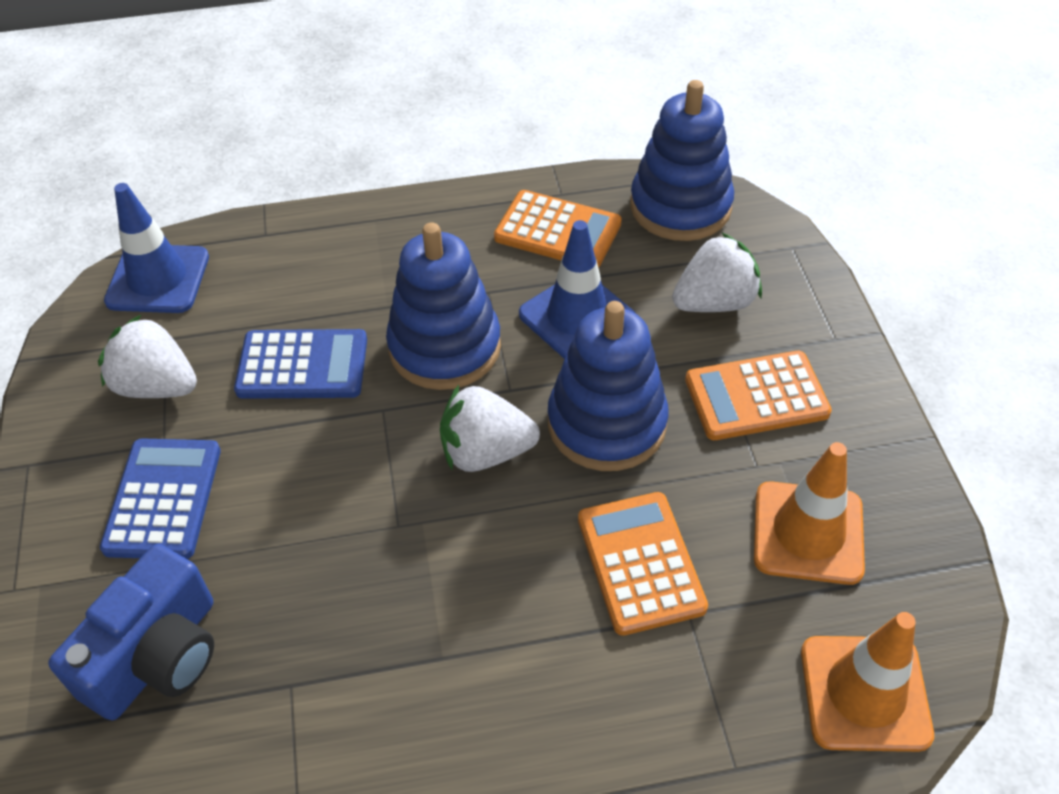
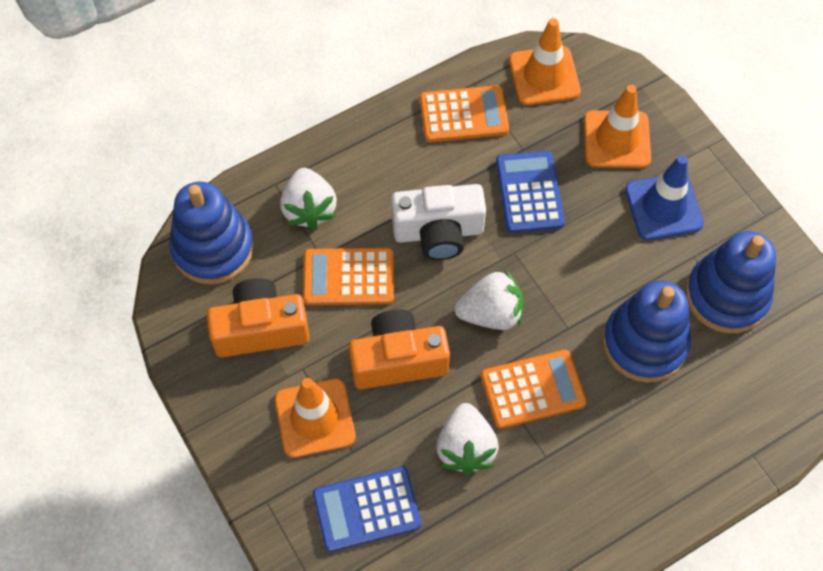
blue camera: 1 -> 0
blue traffic cone: 2 -> 1
orange camera: 0 -> 2
orange traffic cone: 2 -> 3
white camera: 0 -> 1

